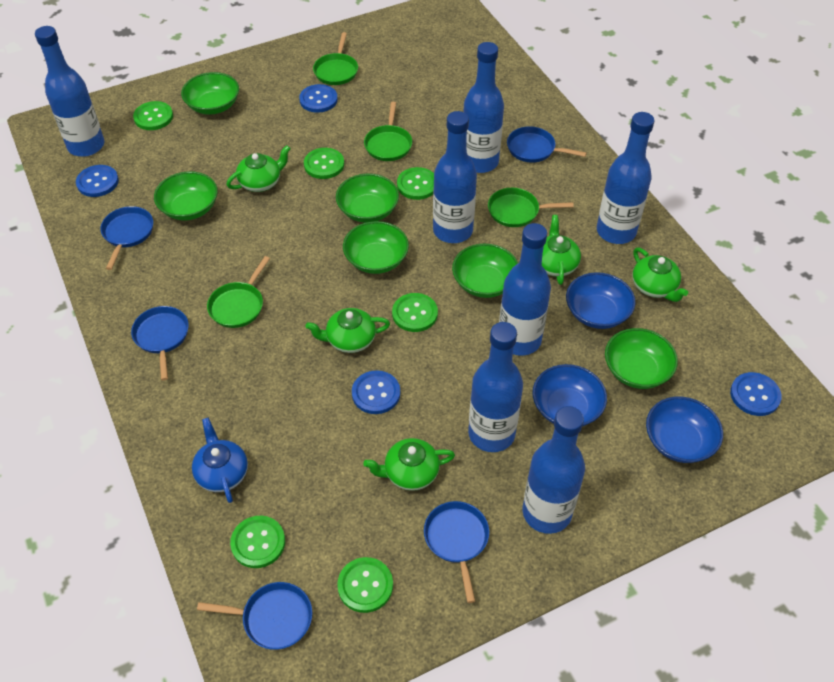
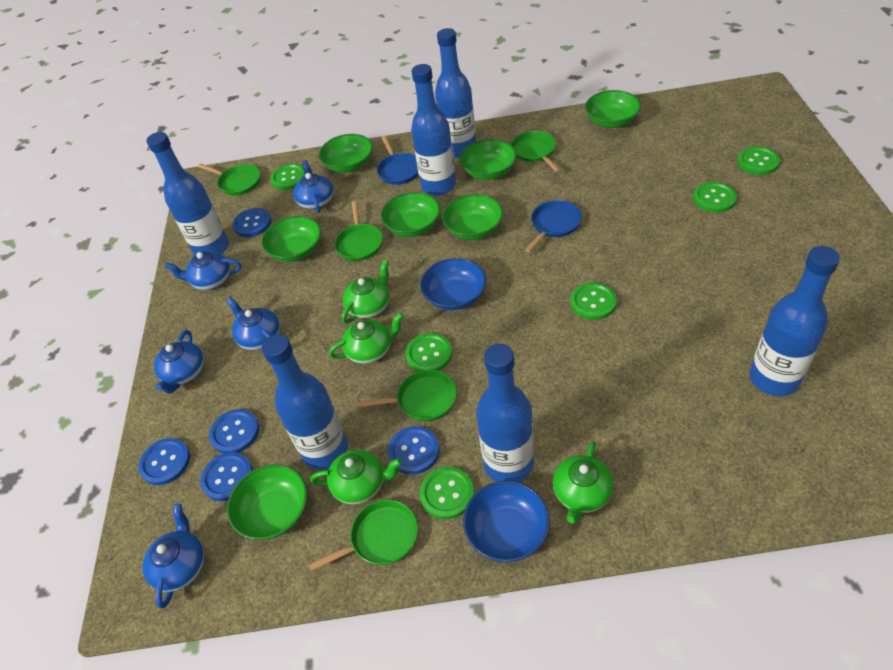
blue bottle: 7 -> 6
blue bowl: 3 -> 2
blue button: 4 -> 5
blue pan: 5 -> 2
blue teapot: 1 -> 5
green bowl: 6 -> 7
green pan: 4 -> 5
green teapot: 5 -> 4

